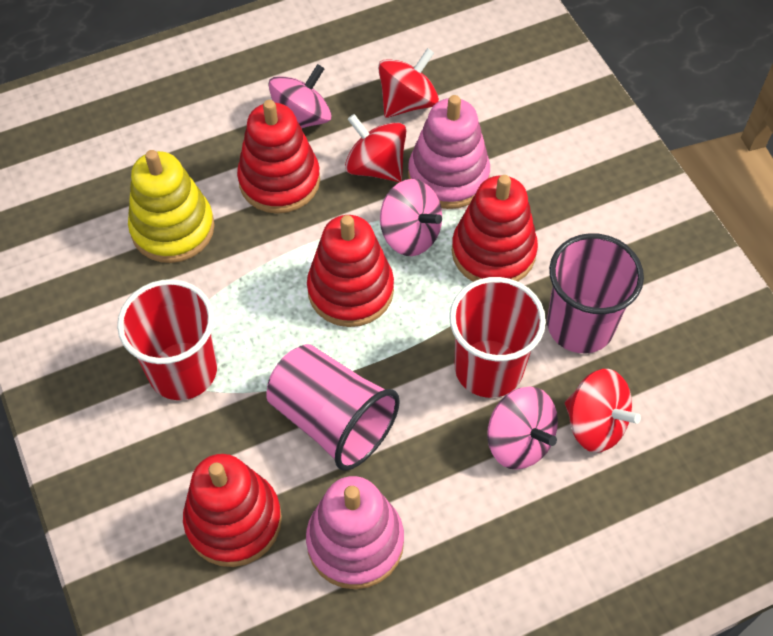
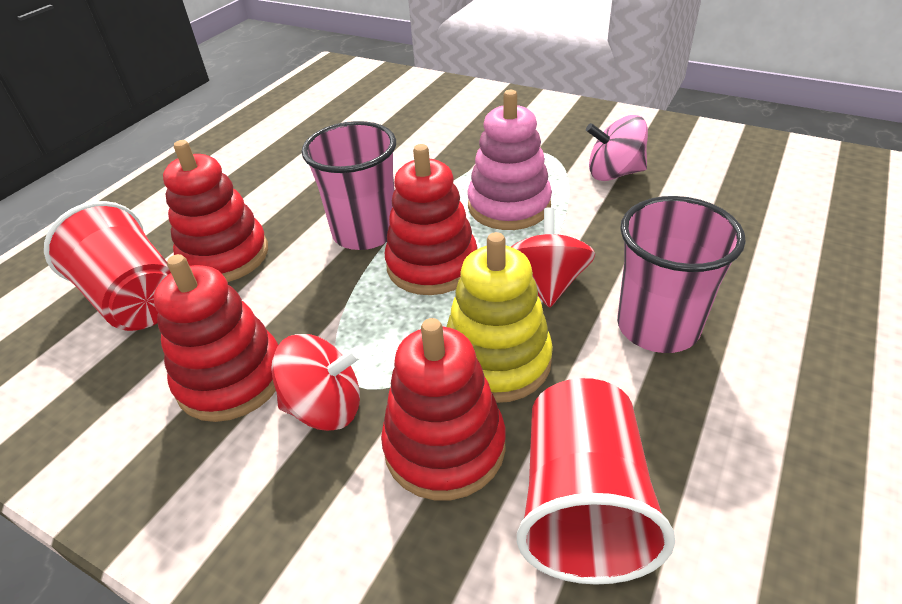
pink spinning top: 3 -> 1
pink stacking toy: 2 -> 1
red spinning top: 3 -> 2

